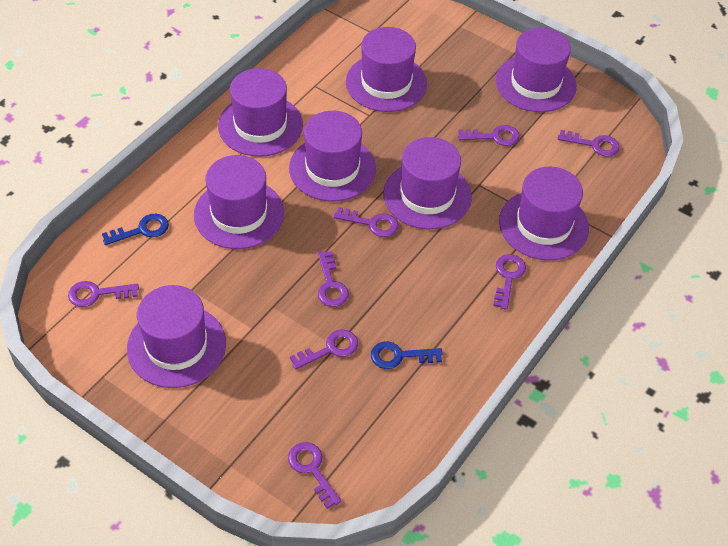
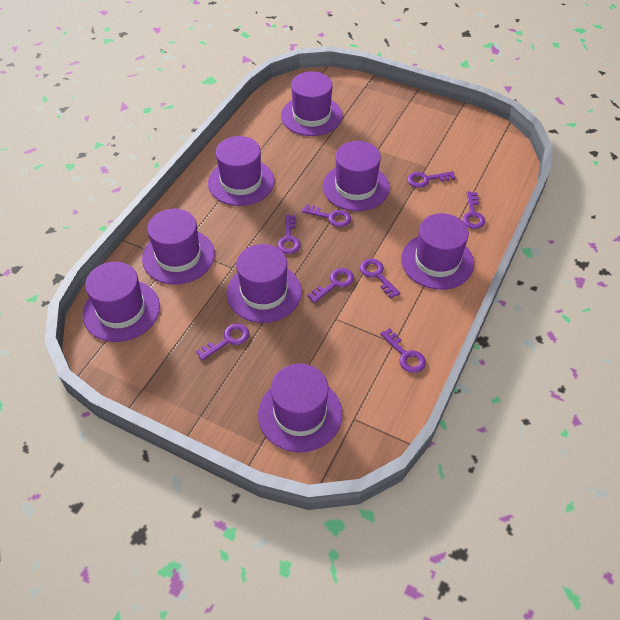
blue key: 2 -> 0

